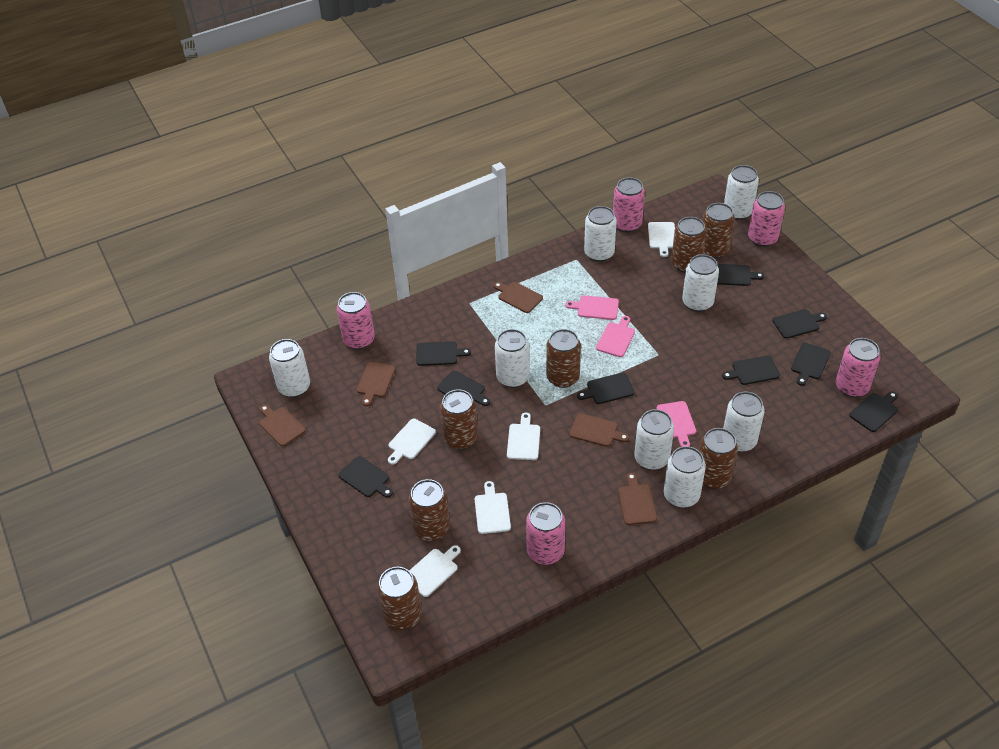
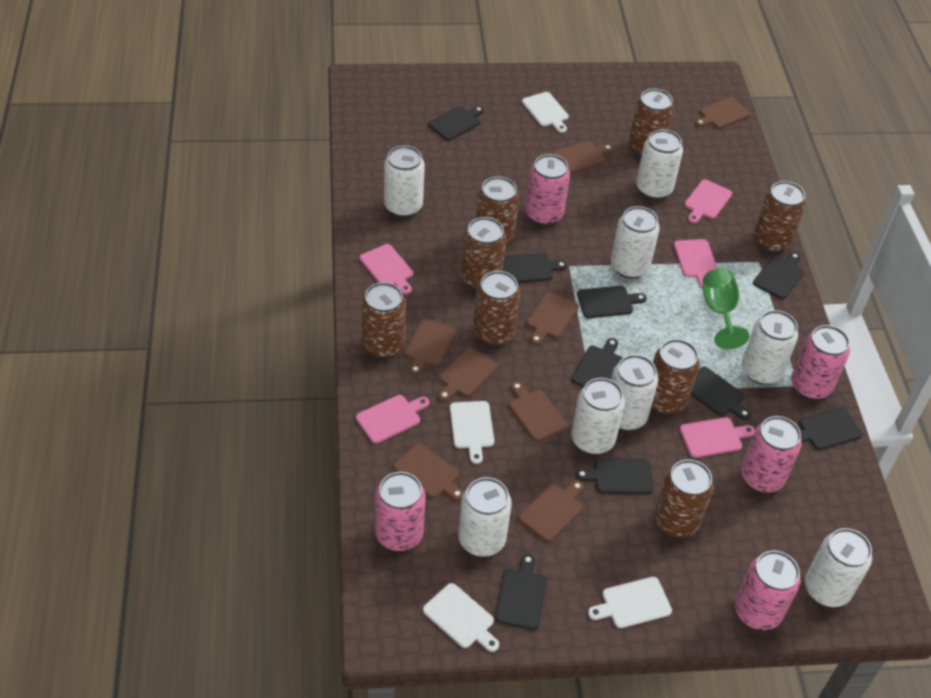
brown can: 7 -> 8
brown cutting board: 5 -> 8
green goblet: 0 -> 1
pink cutting board: 3 -> 5
white cutting board: 5 -> 4

